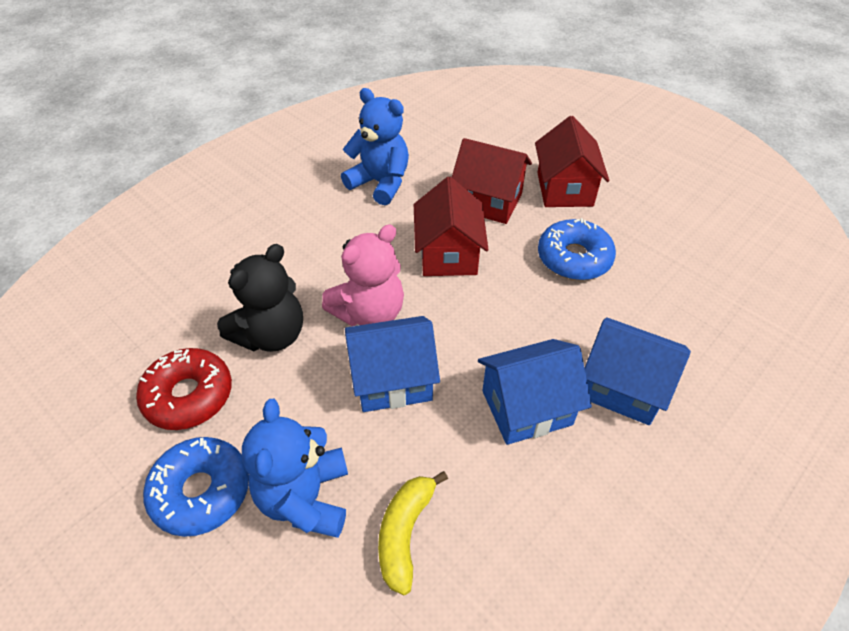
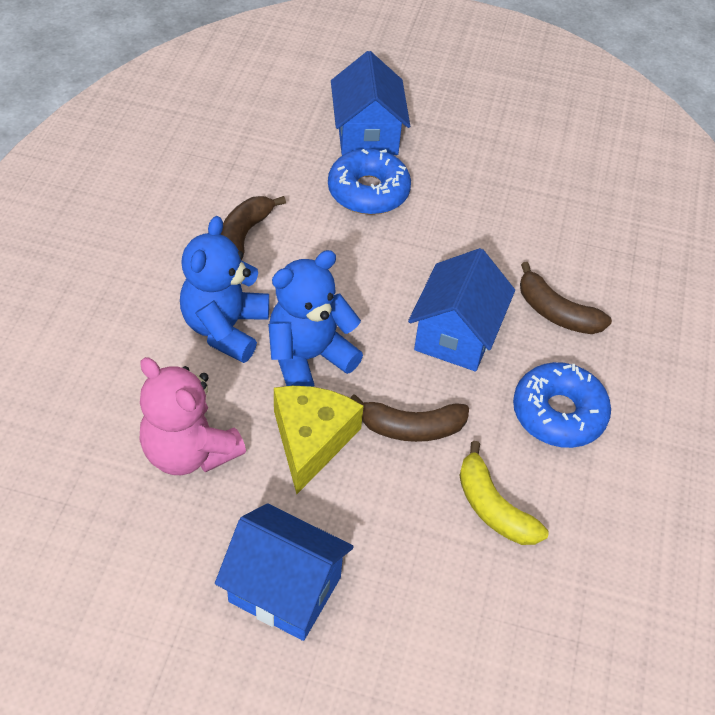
black teddy bear: 1 -> 0
brown banana: 0 -> 3
red donut: 1 -> 0
red house: 3 -> 0
yellow cheese: 0 -> 1

